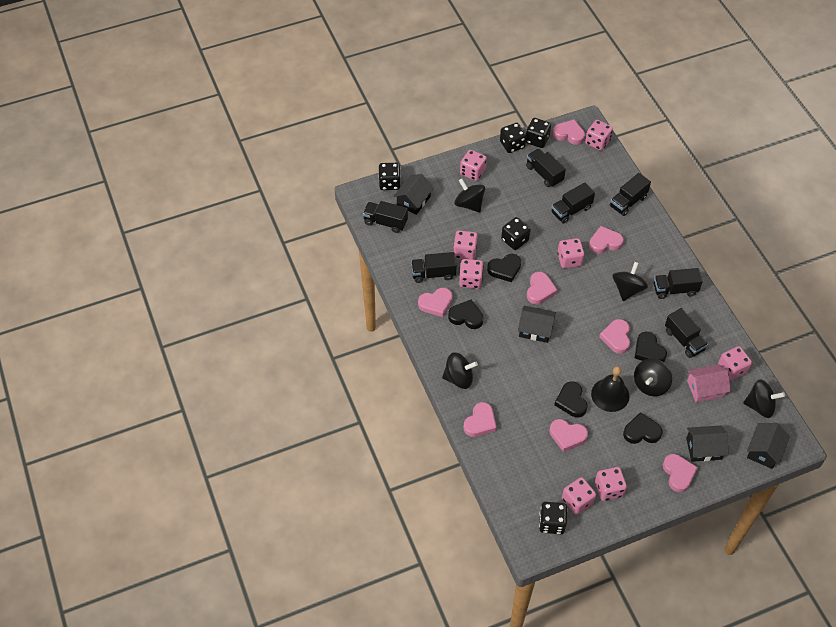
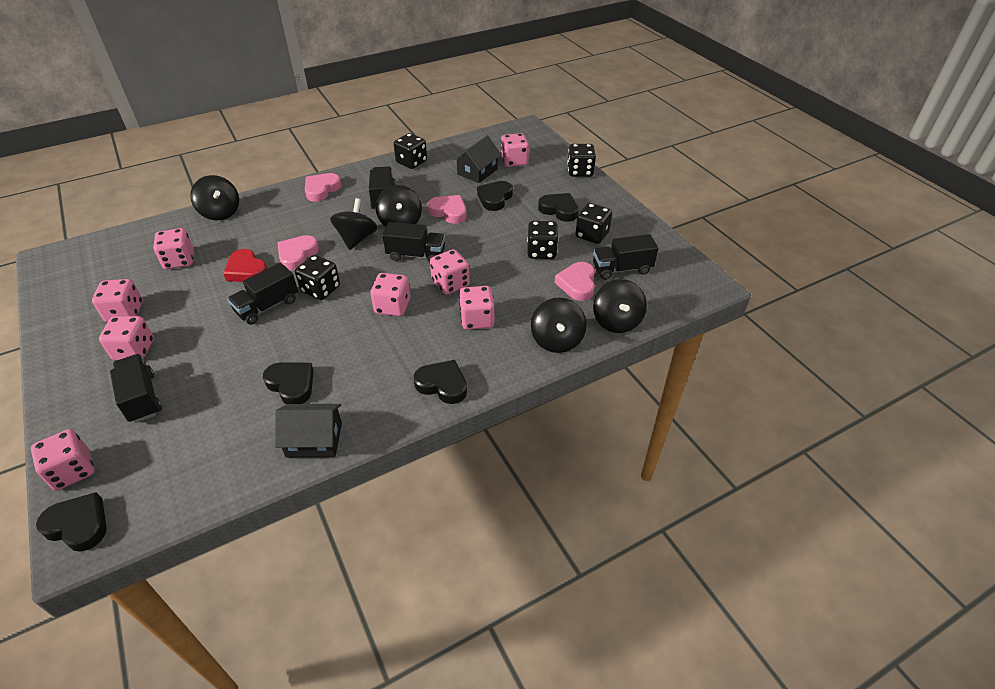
black bell: 1 -> 0
black house: 4 -> 2
black truck: 7 -> 5
pink heart: 8 -> 4
pink house: 1 -> 0
red heart: 0 -> 1

